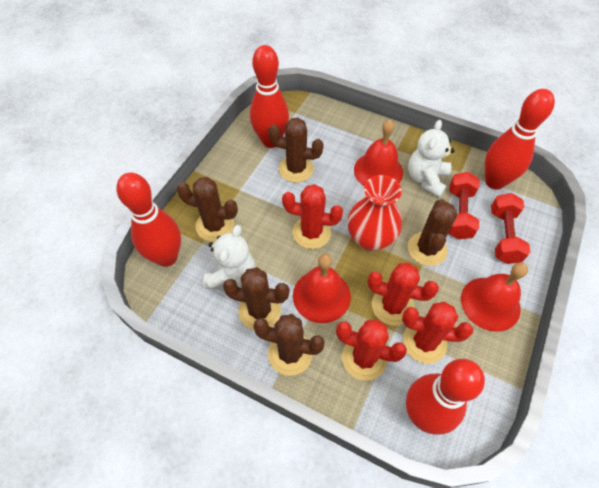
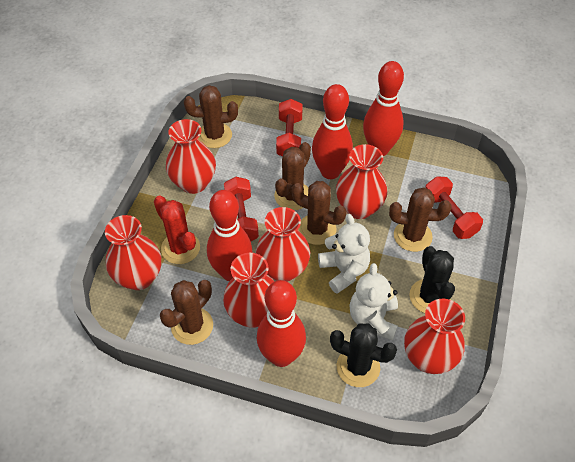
black cactus: 0 -> 2
red bell: 3 -> 0
red cactus: 4 -> 1
red dumbbell: 2 -> 3
red vase: 1 -> 6

